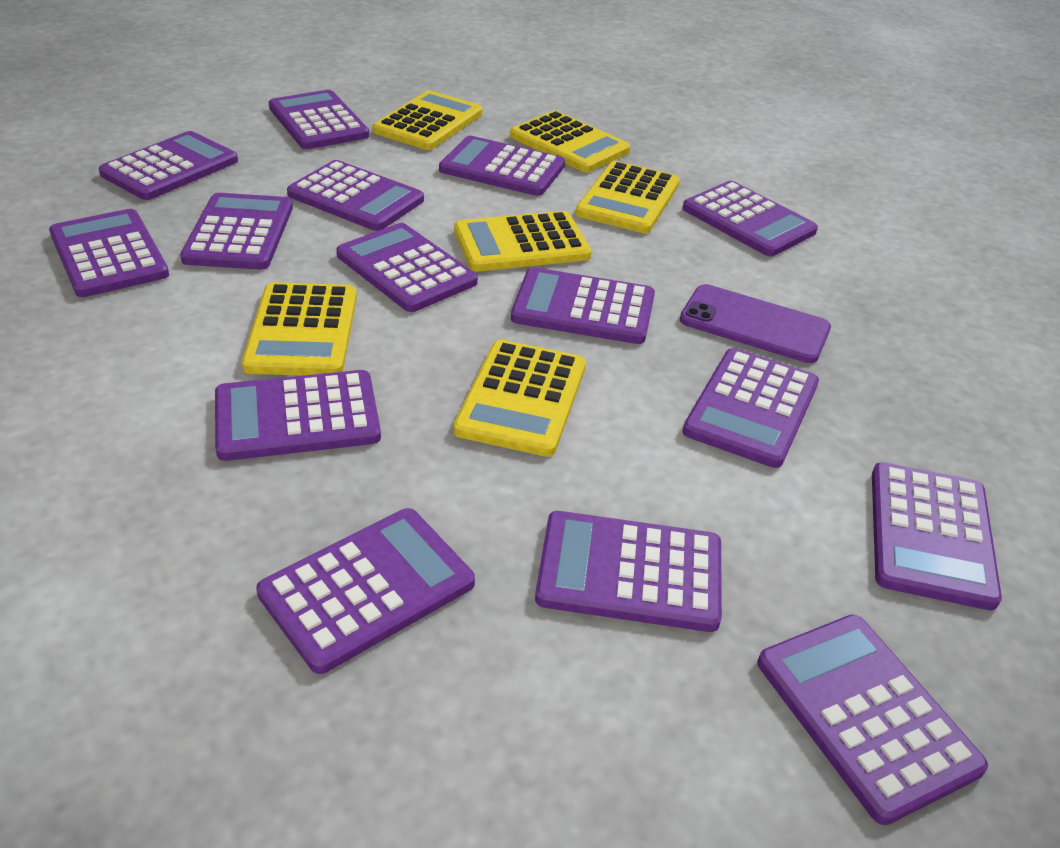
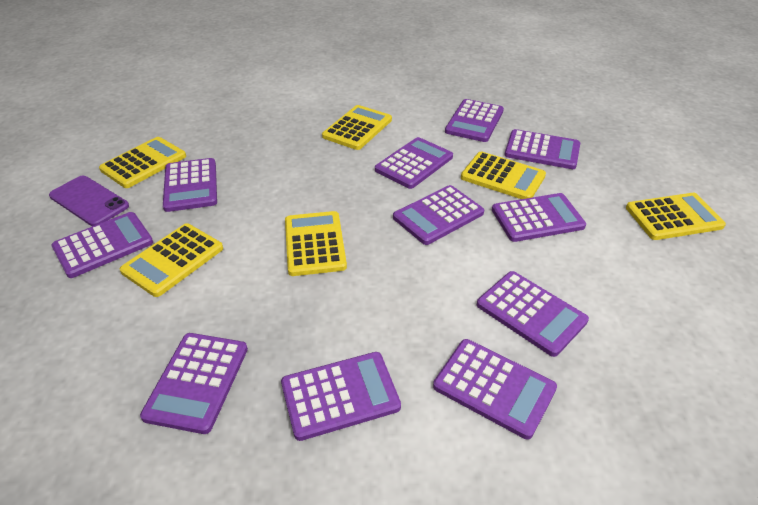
purple calculator: 15 -> 11

